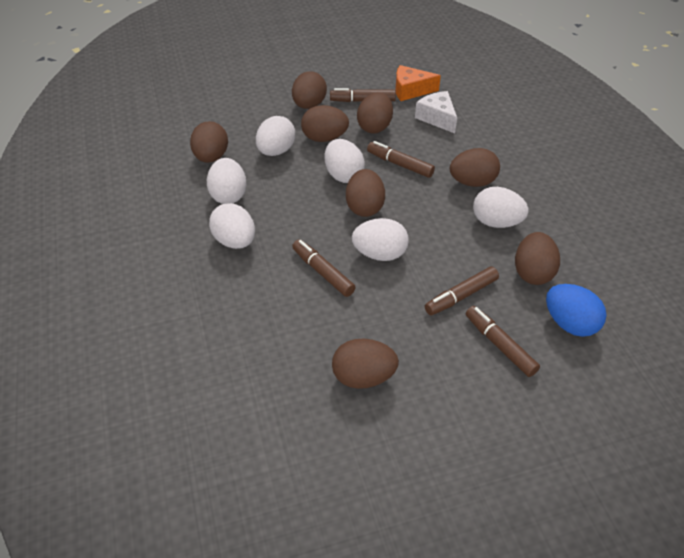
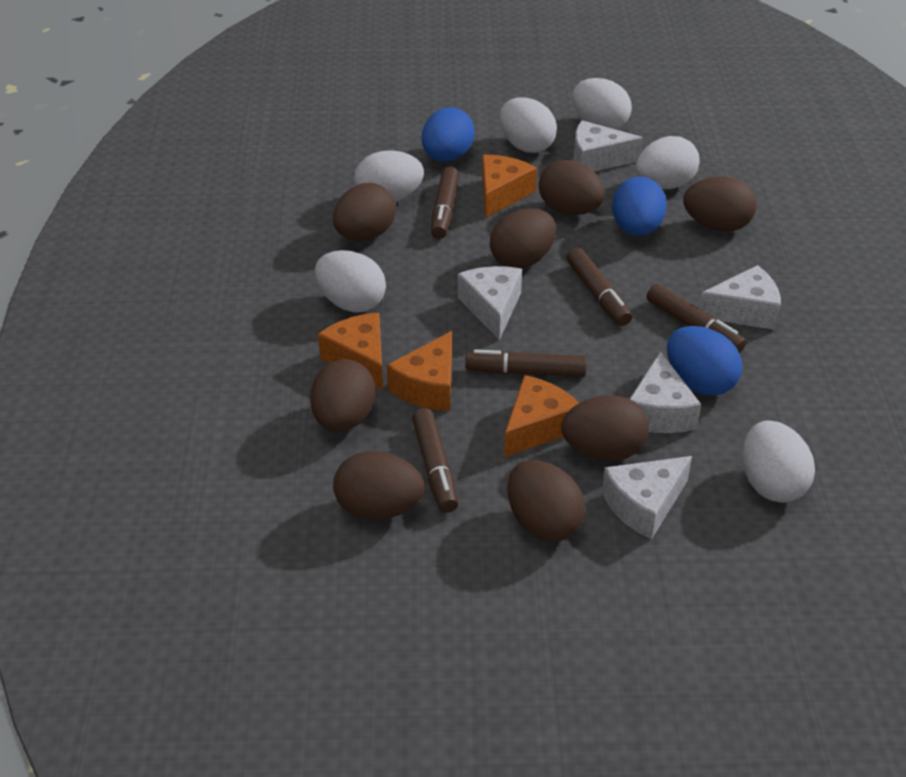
blue egg: 1 -> 3
orange cheese: 1 -> 4
white cheese: 1 -> 5

